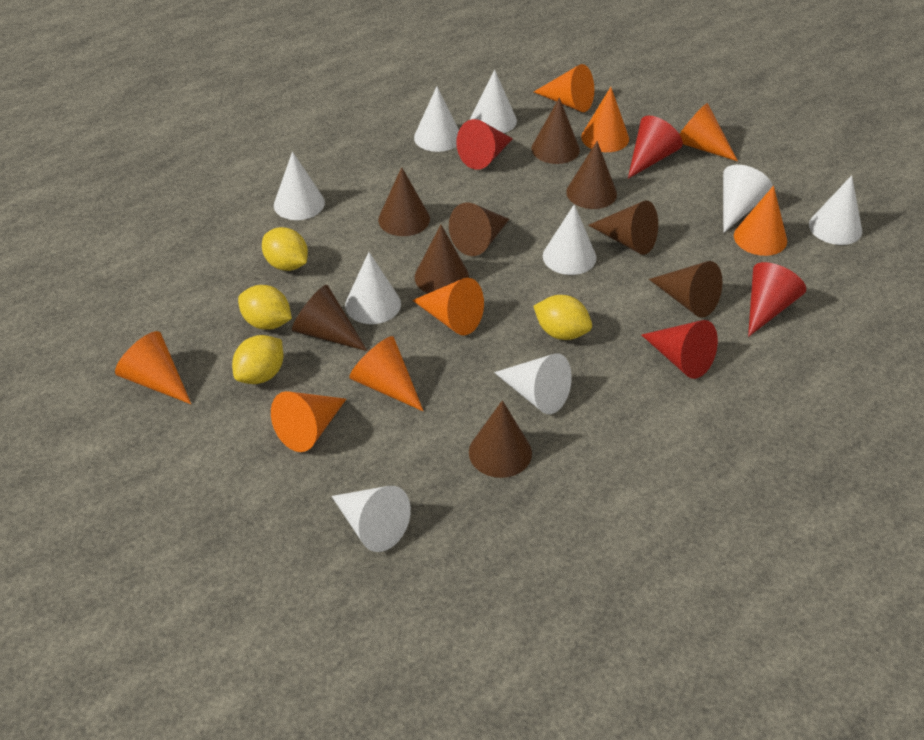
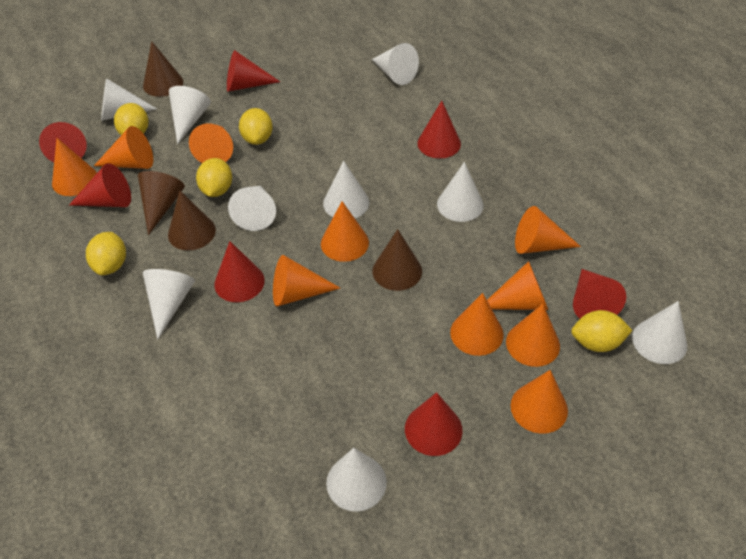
brown cone: 9 -> 4
orange cone: 8 -> 10
red cone: 4 -> 7
yellow lemon: 4 -> 5

